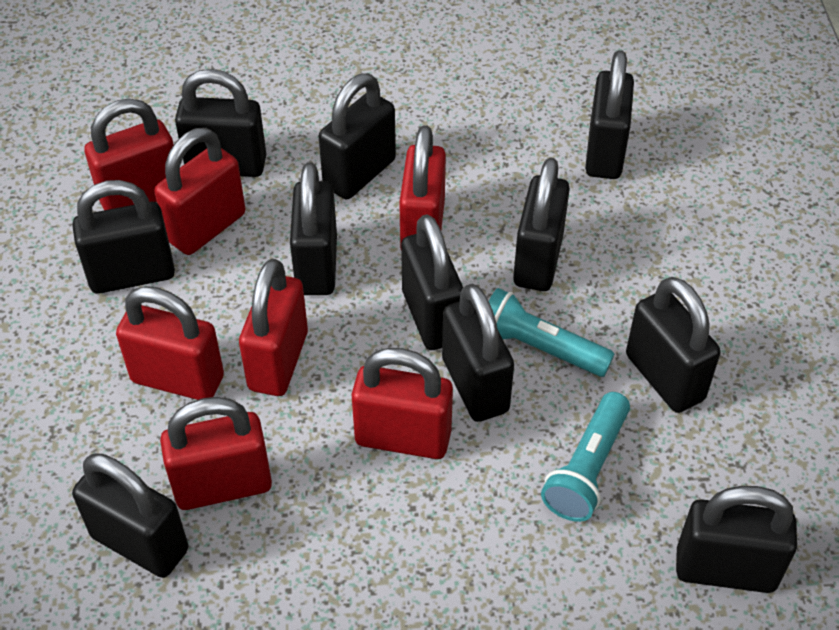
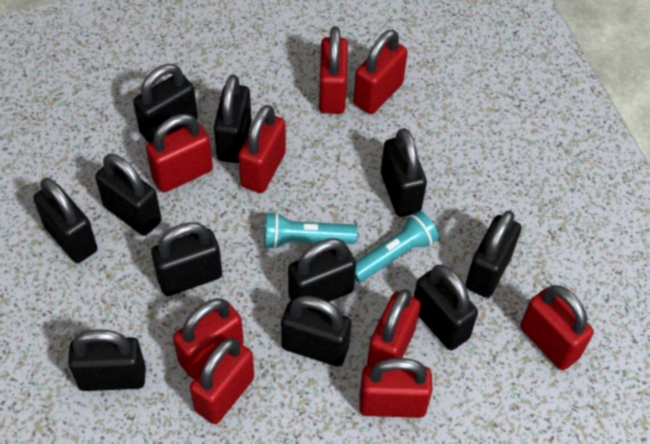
red padlock: 7 -> 9

